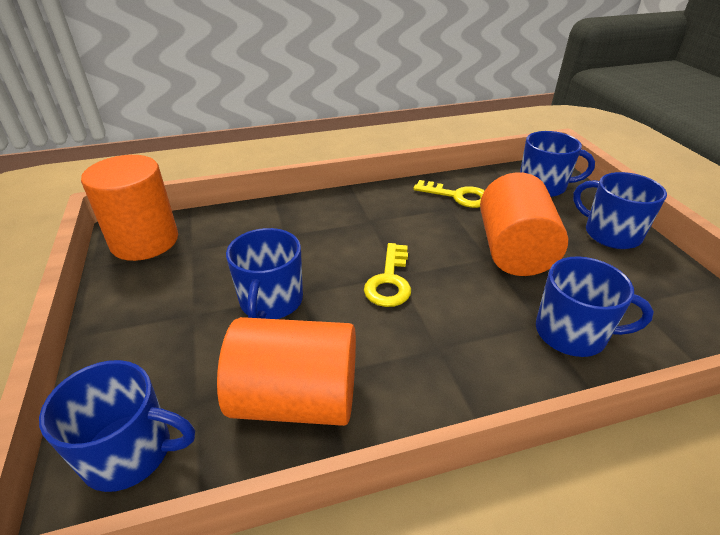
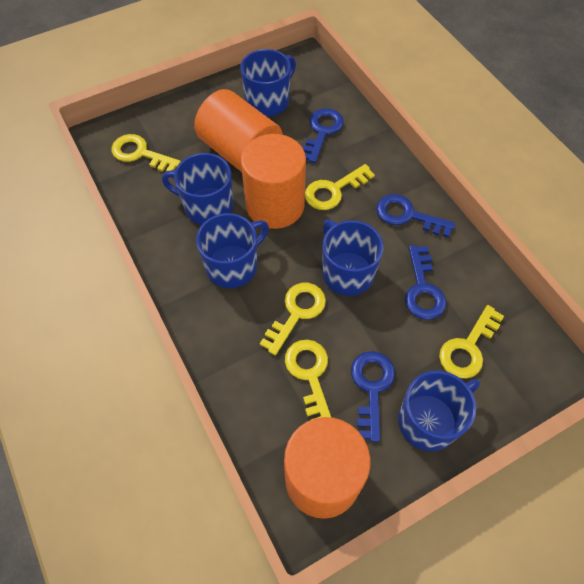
blue key: 0 -> 4
yellow key: 2 -> 5

